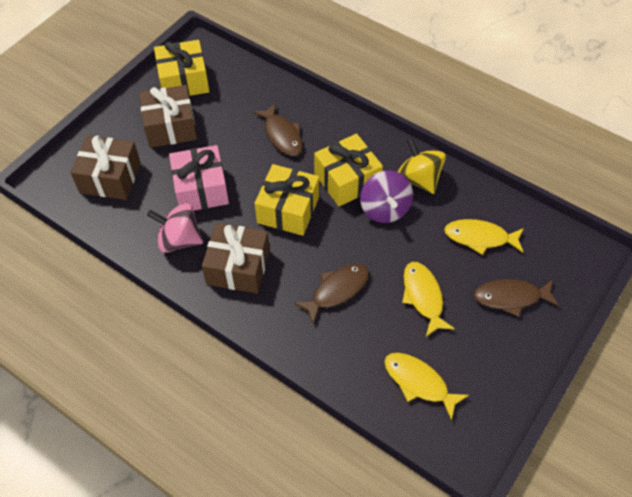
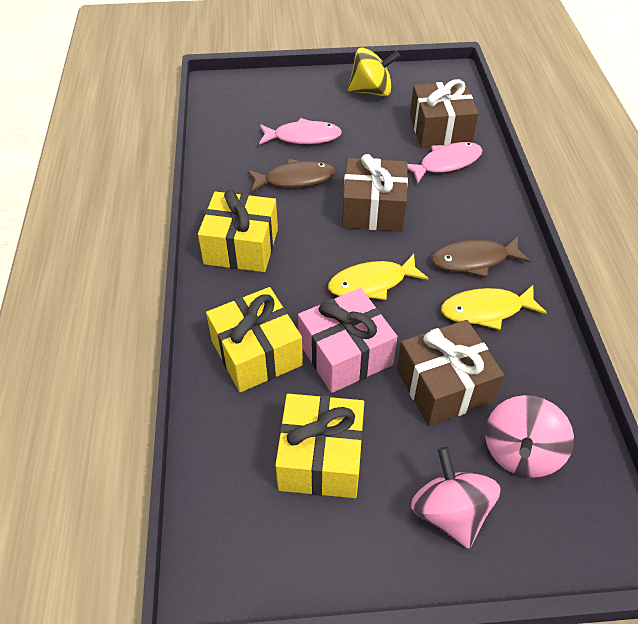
brown fish: 3 -> 2
pink fish: 0 -> 2
pink spinning top: 1 -> 2
purple spinning top: 1 -> 0
yellow fish: 3 -> 2

